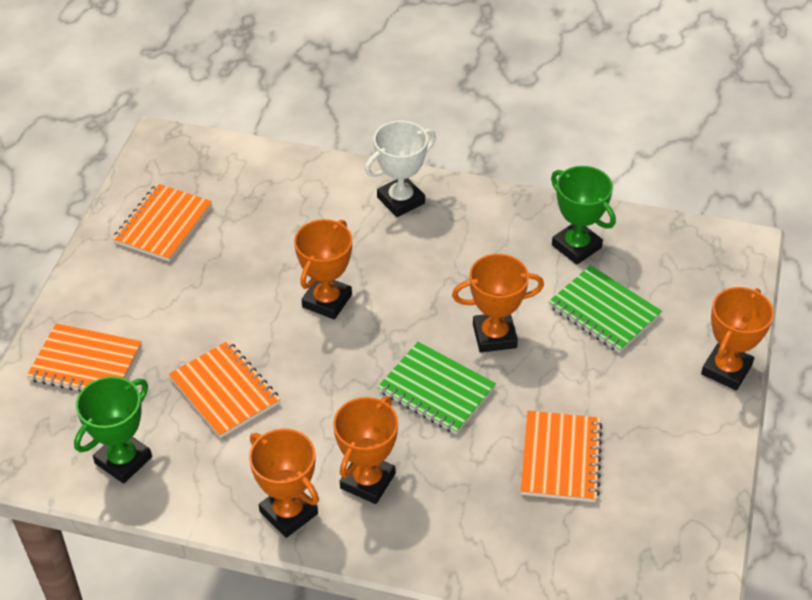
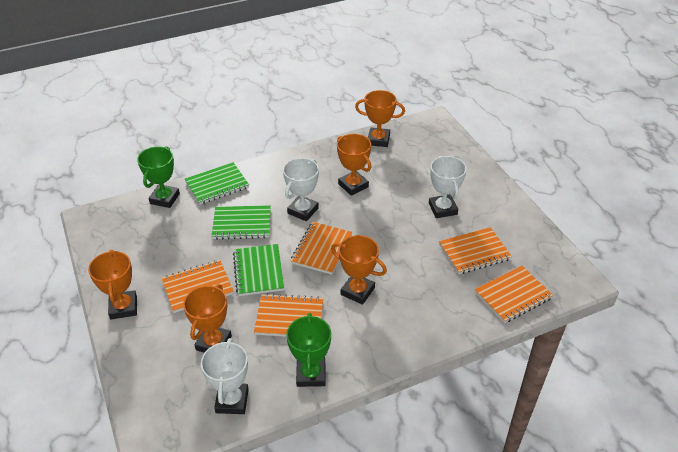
green notebook: 2 -> 3
orange notebook: 4 -> 5
white trophy: 1 -> 3

